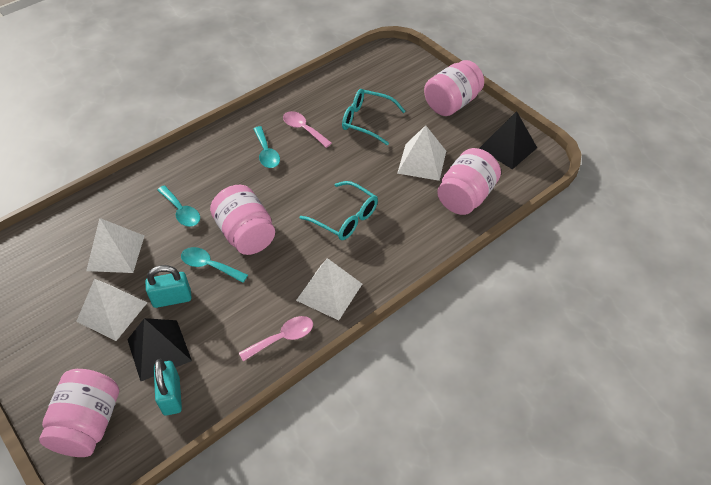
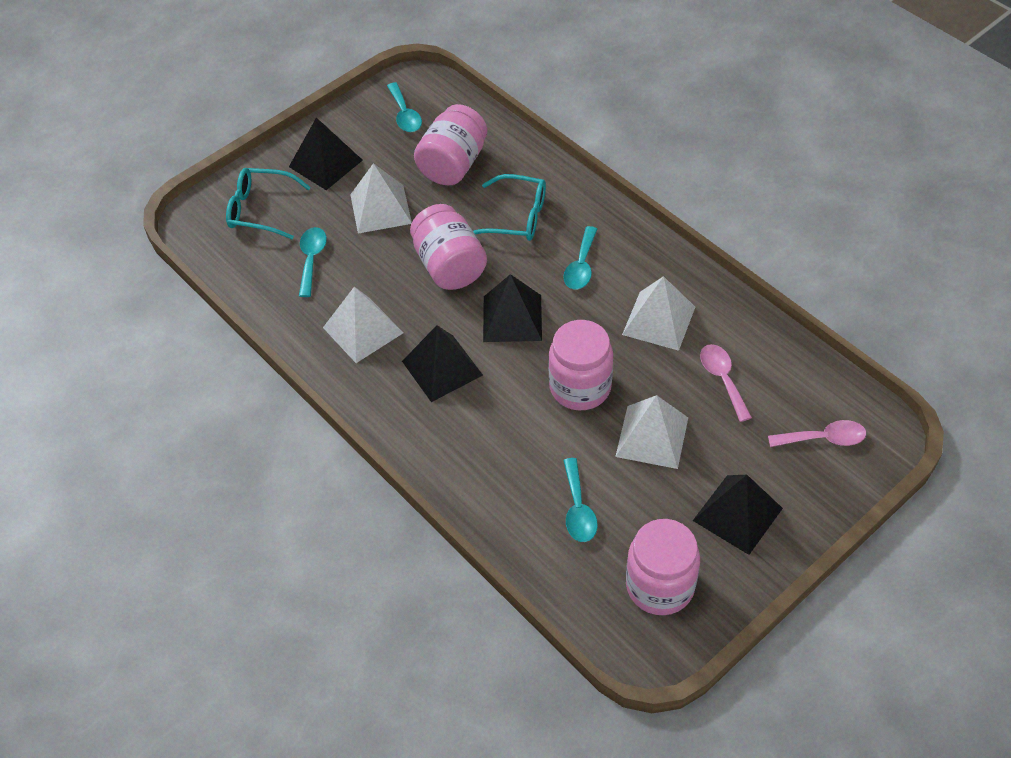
black pyramid: 2 -> 4
turquoise padlock: 2 -> 0
turquoise spoon: 3 -> 4

